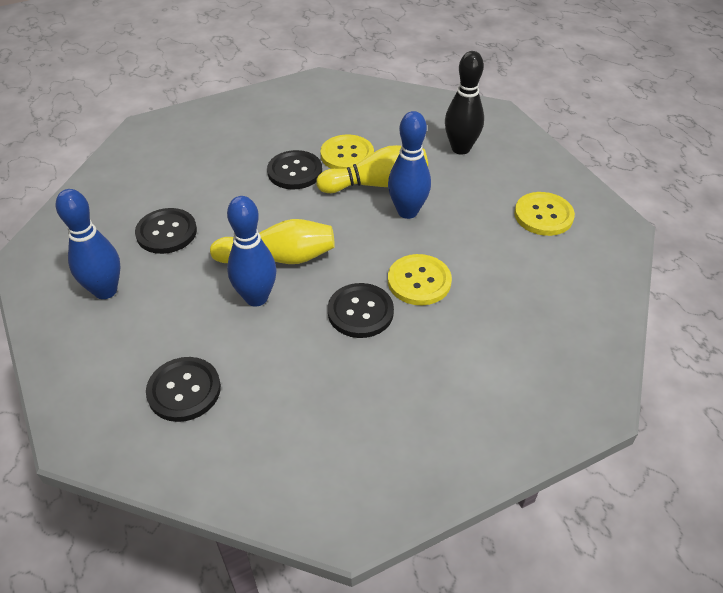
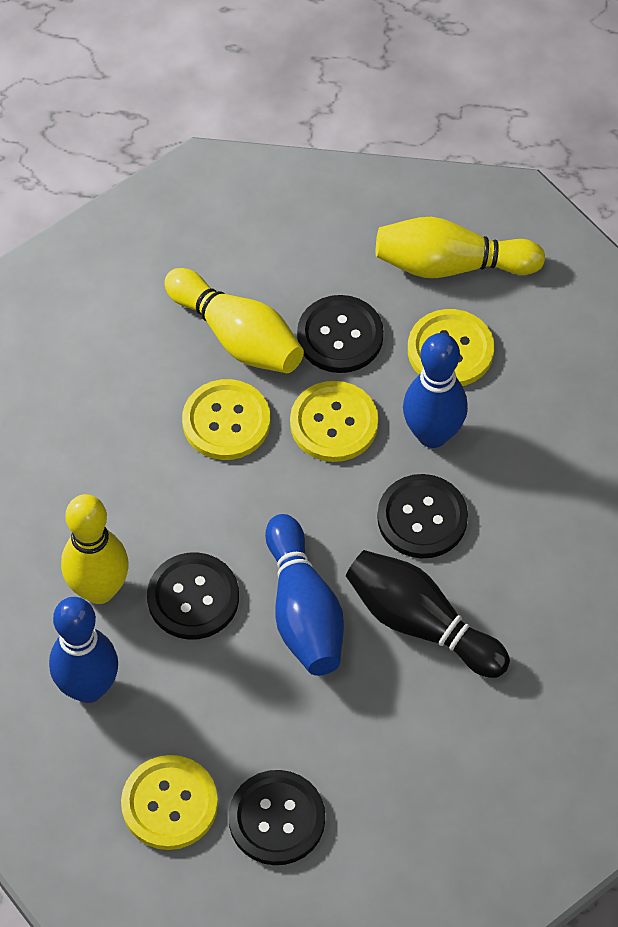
yellow bowling pin: 2 -> 3
yellow button: 3 -> 4

